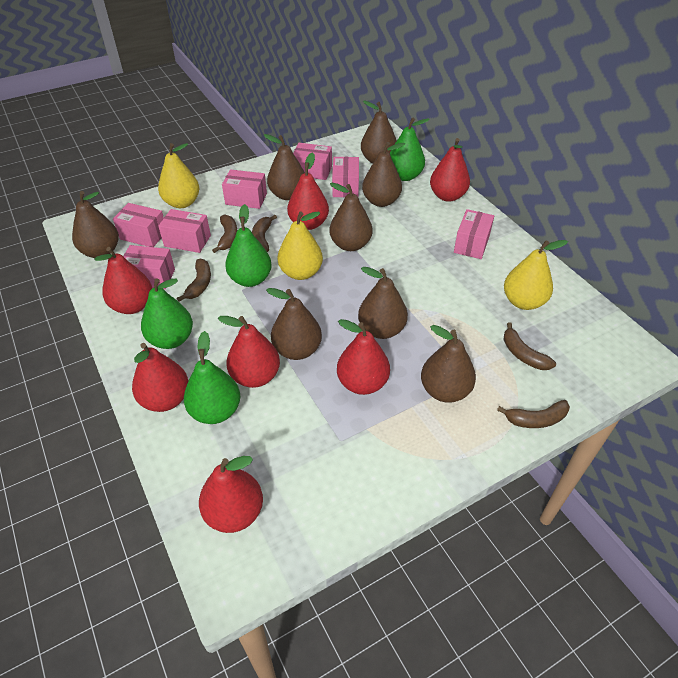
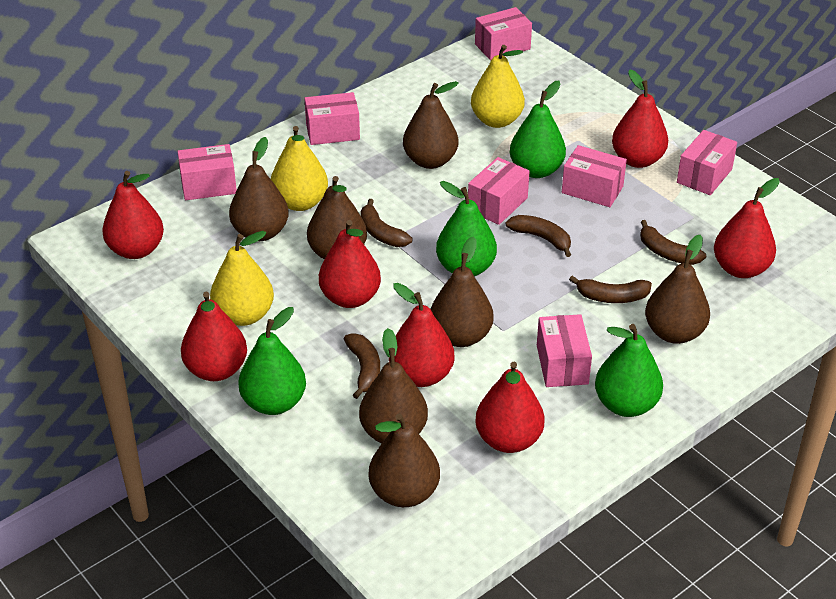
brown pear: 8 -> 7

